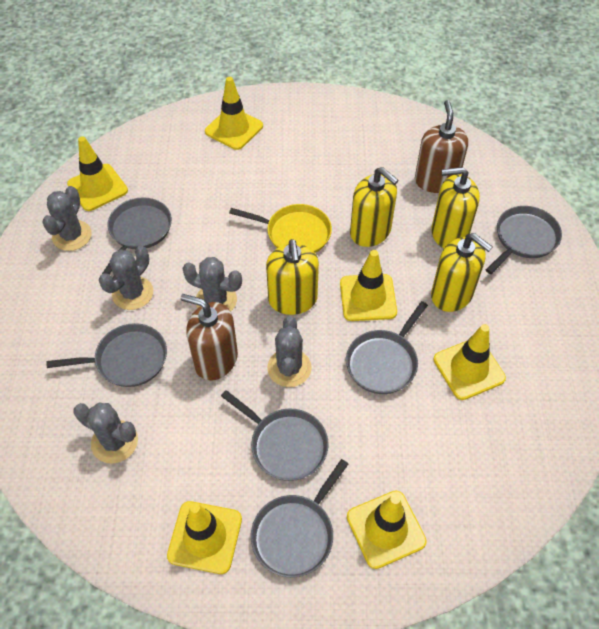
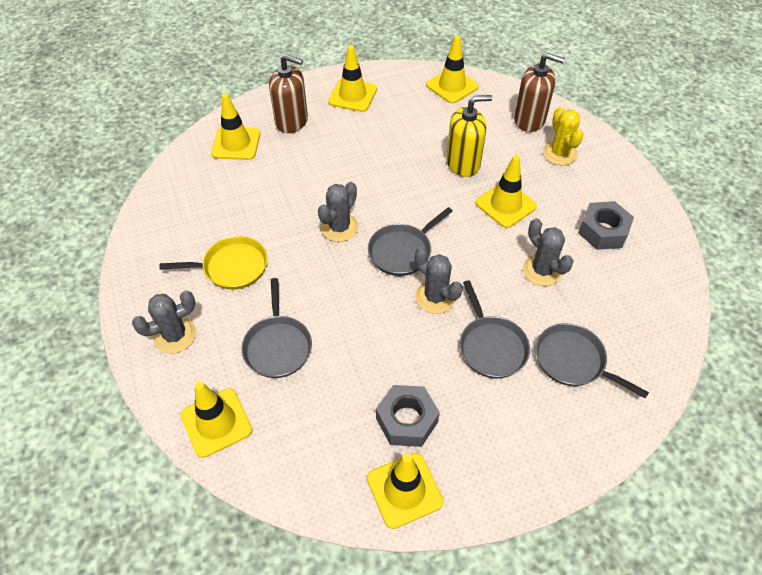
grey cactus: 5 -> 4
grey nut: 0 -> 2
grey pan: 6 -> 4
yellow cactus: 0 -> 1
yellow soap dispenser: 4 -> 1

